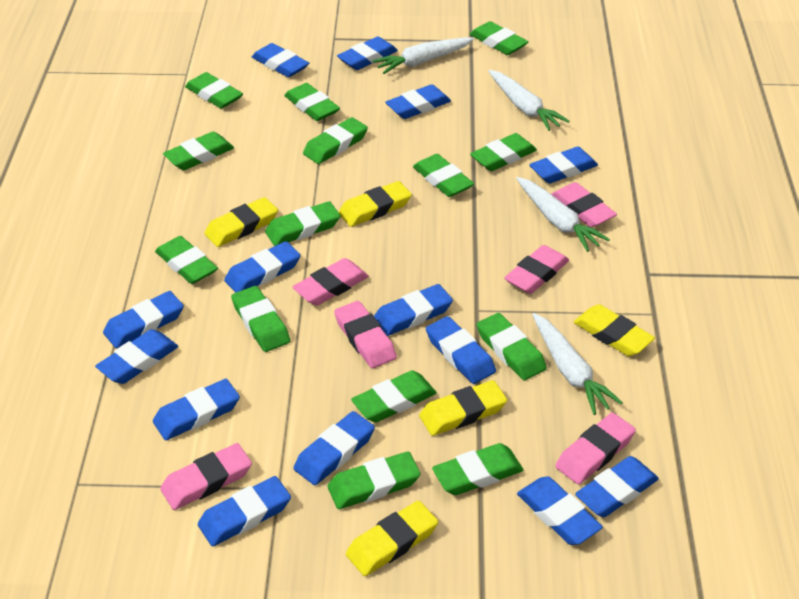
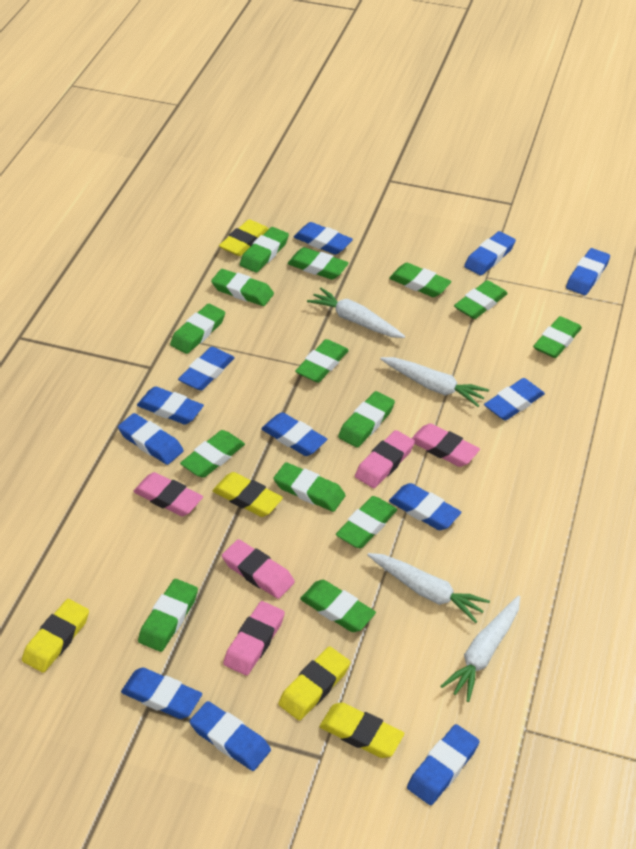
blue eraser: 14 -> 12
pink eraser: 6 -> 5

